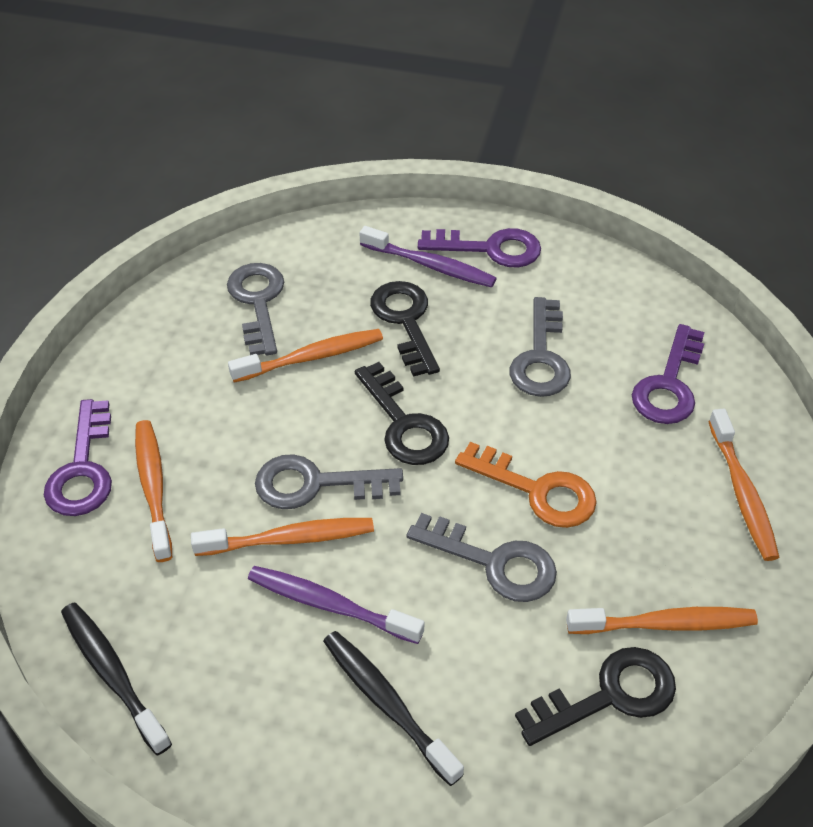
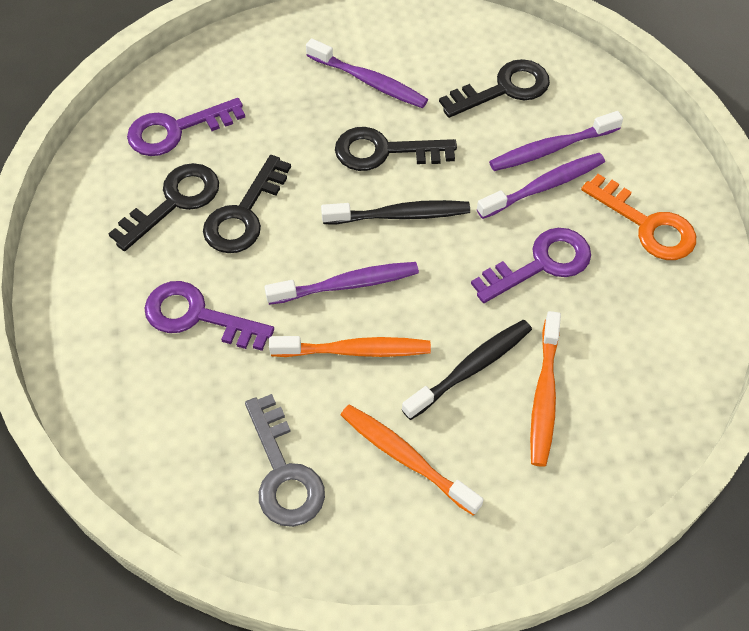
black key: 3 -> 4
grey key: 4 -> 1
orange toothbrush: 5 -> 3
purple toothbrush: 2 -> 4

